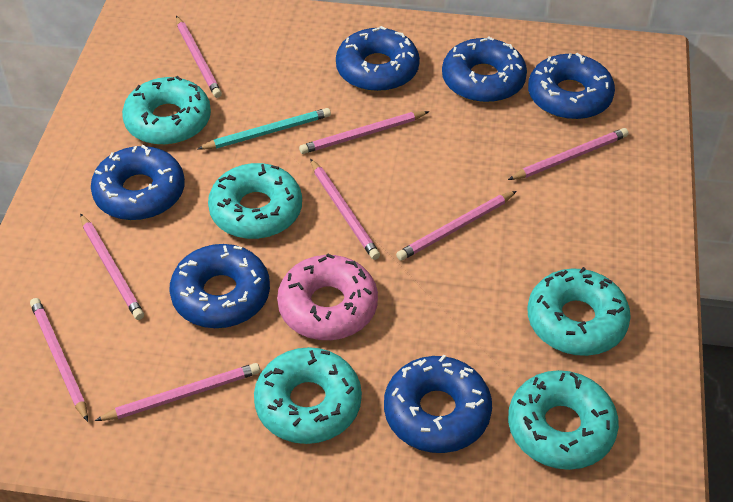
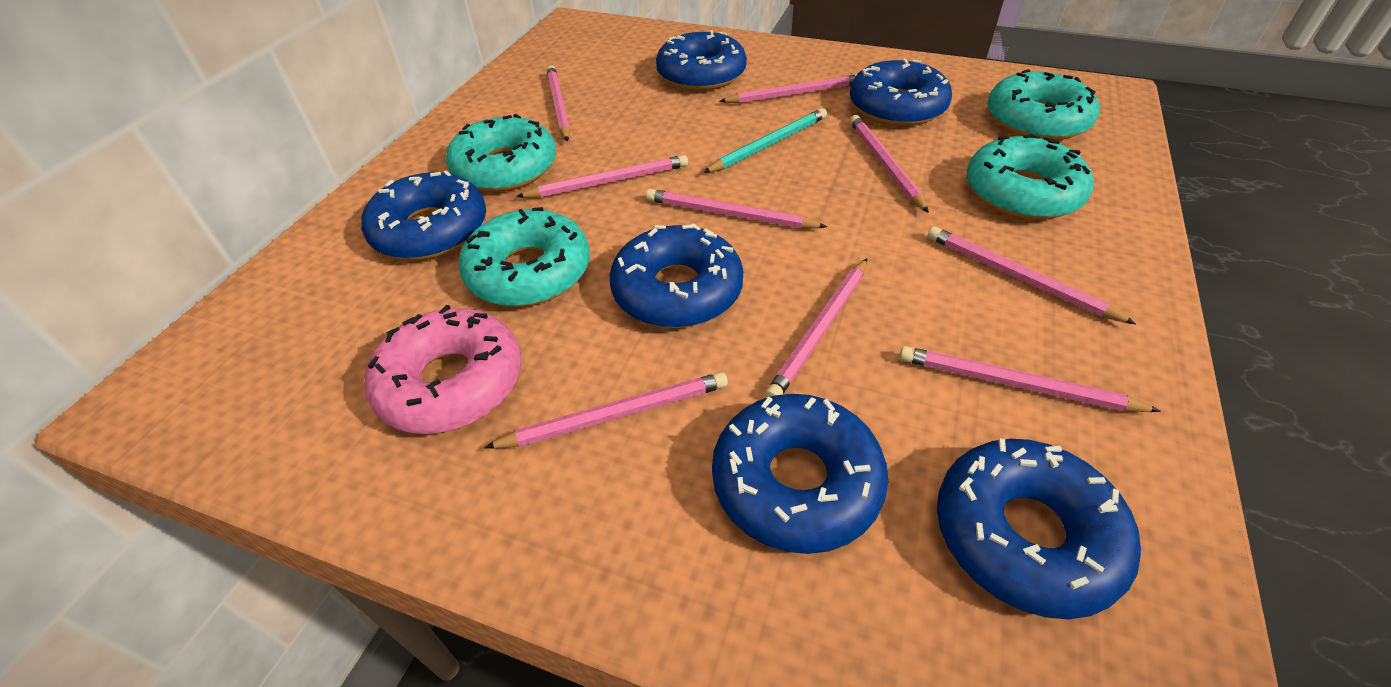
pink pencil: 8 -> 9
turquoise donut: 5 -> 4

